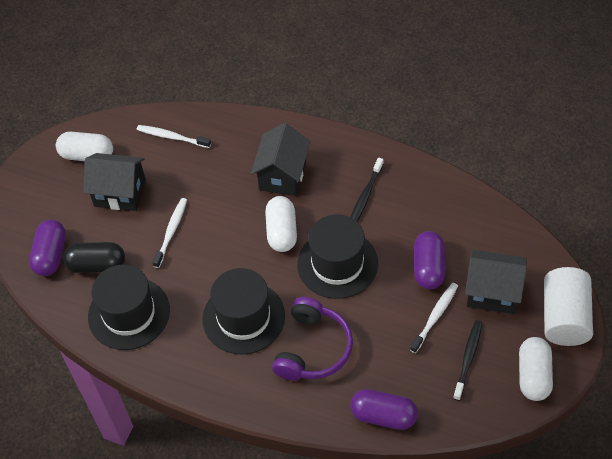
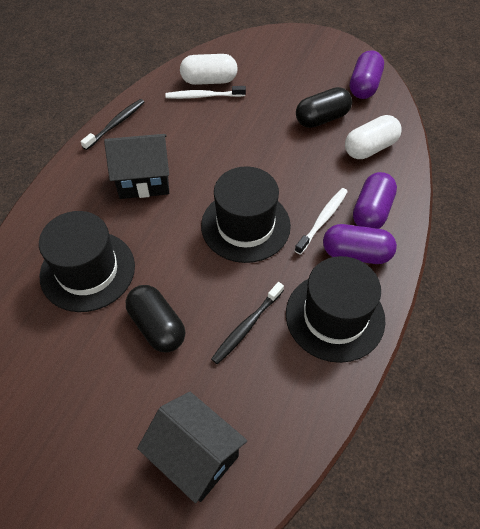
black capsule: 1 -> 2
black house: 3 -> 2
purple headphones: 1 -> 0
white capsule: 3 -> 2
white cylinder: 1 -> 0
white toothbrush: 3 -> 2

